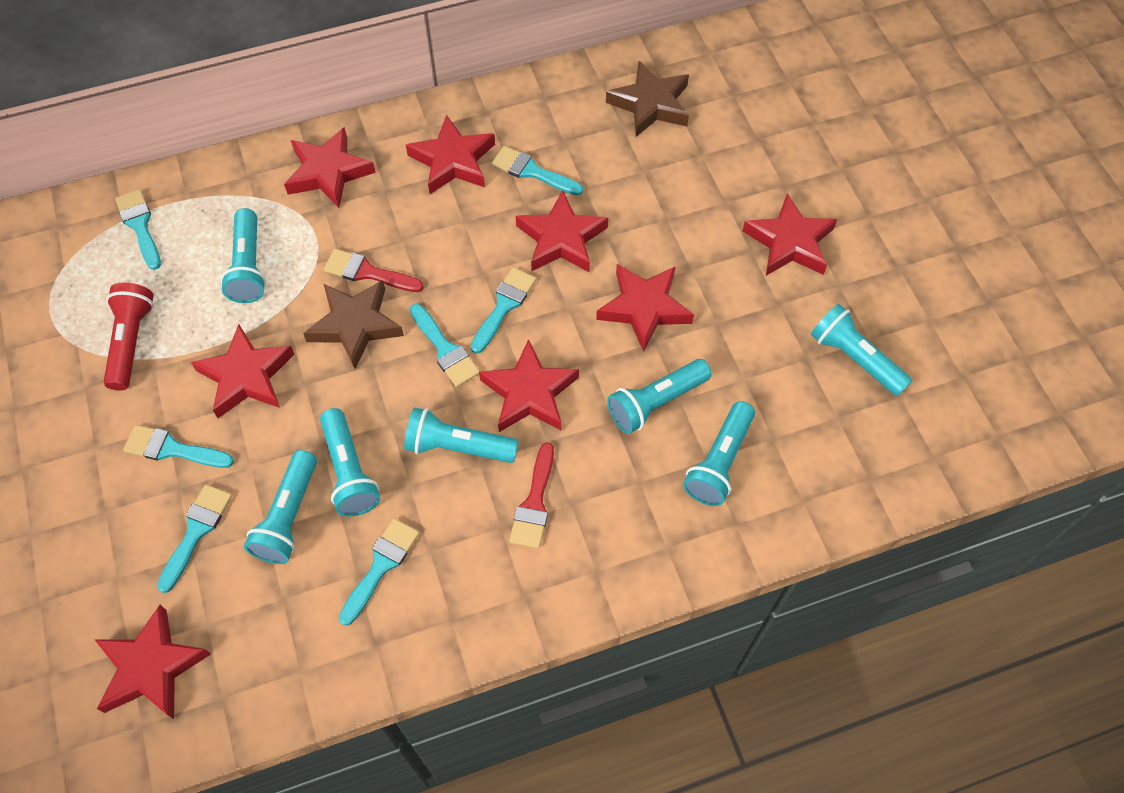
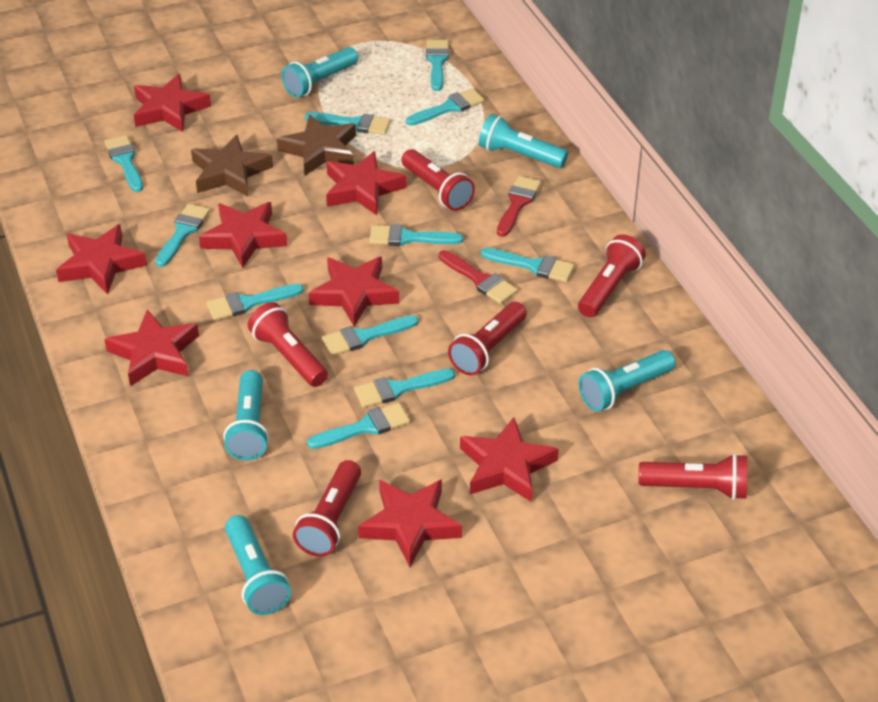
red flashlight: 1 -> 6
turquoise brush: 7 -> 11
turquoise flashlight: 7 -> 5

